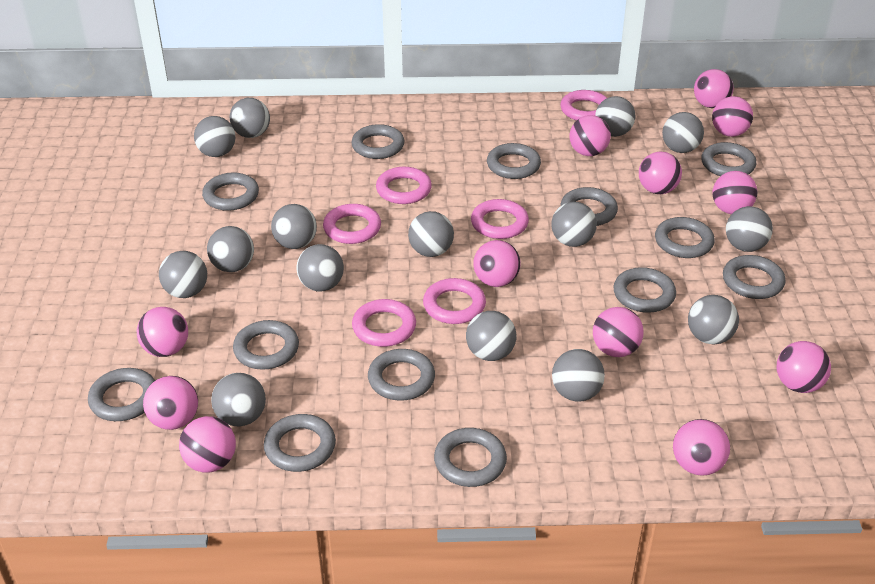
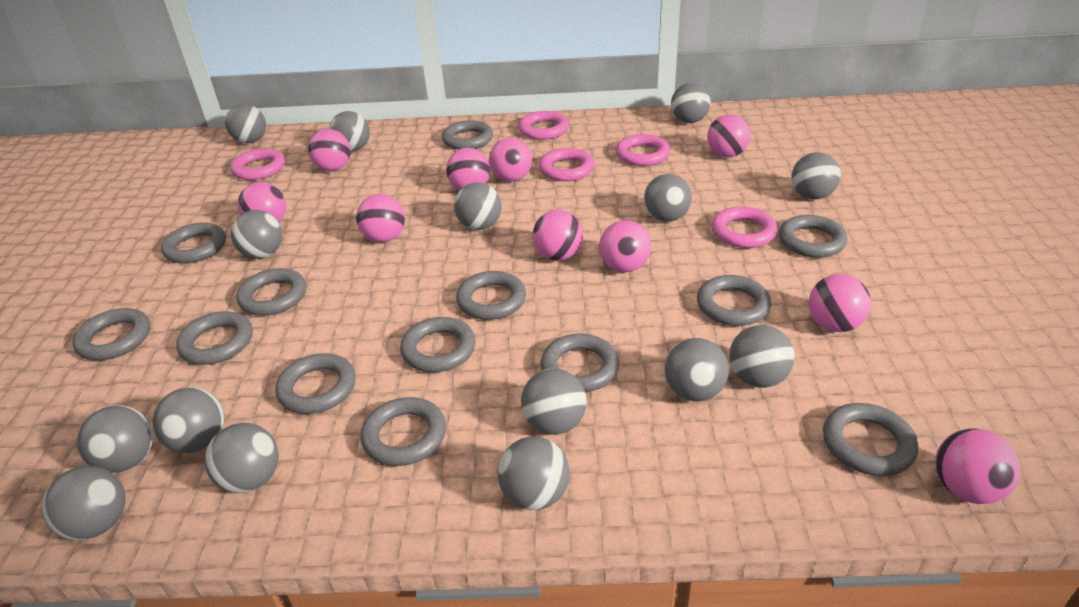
pink ball: 12 -> 10
pink ring: 6 -> 5

